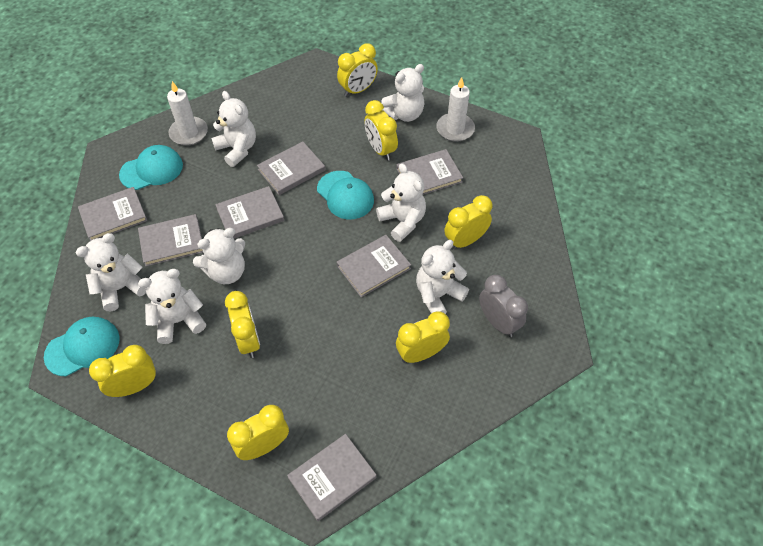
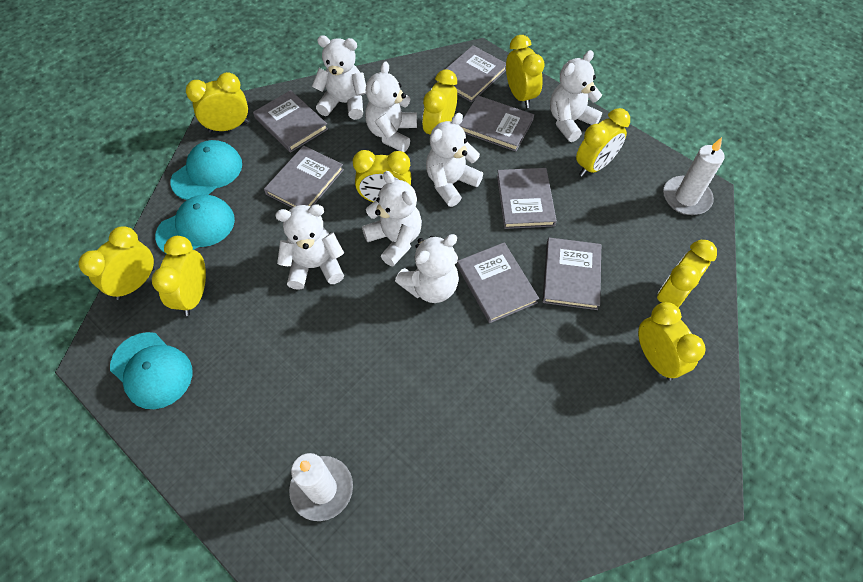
grey clock: 1 -> 0
yellow clock: 7 -> 9

